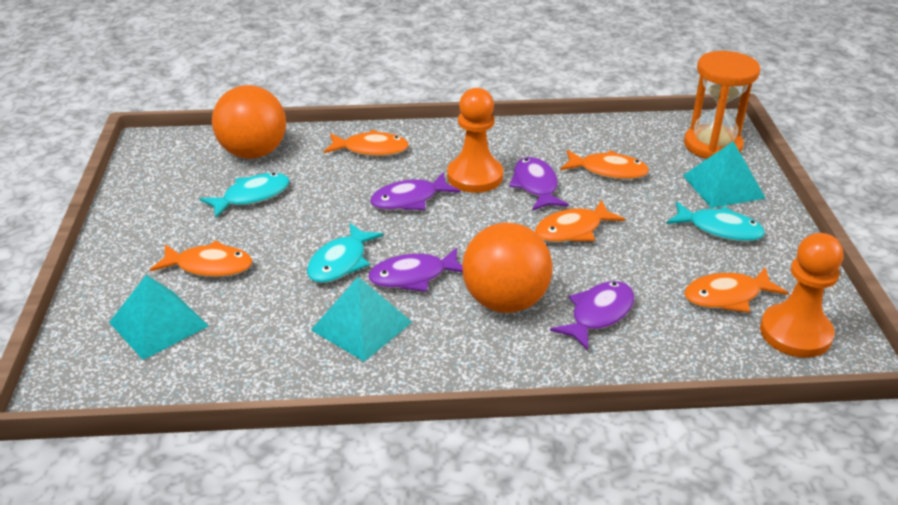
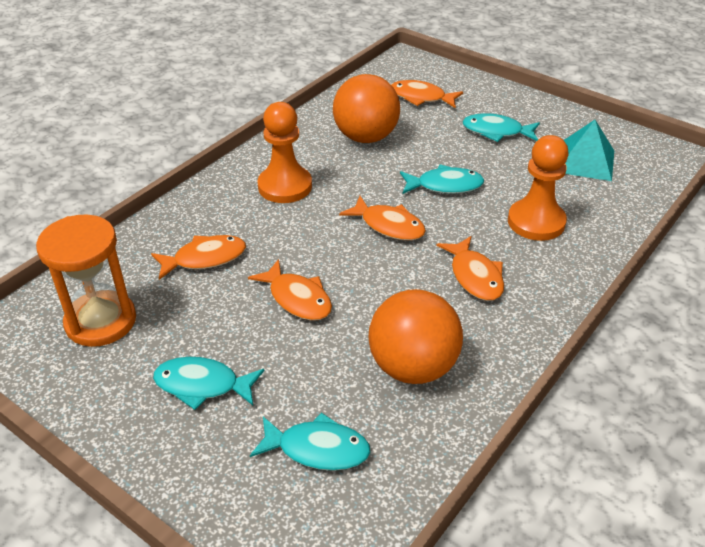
purple fish: 4 -> 0
turquoise fish: 3 -> 4
turquoise pyramid: 3 -> 1

